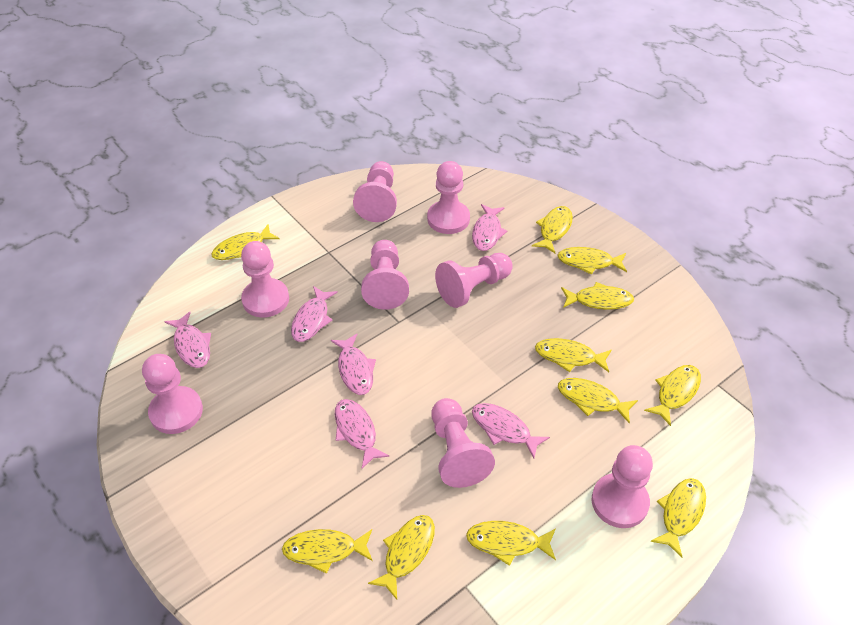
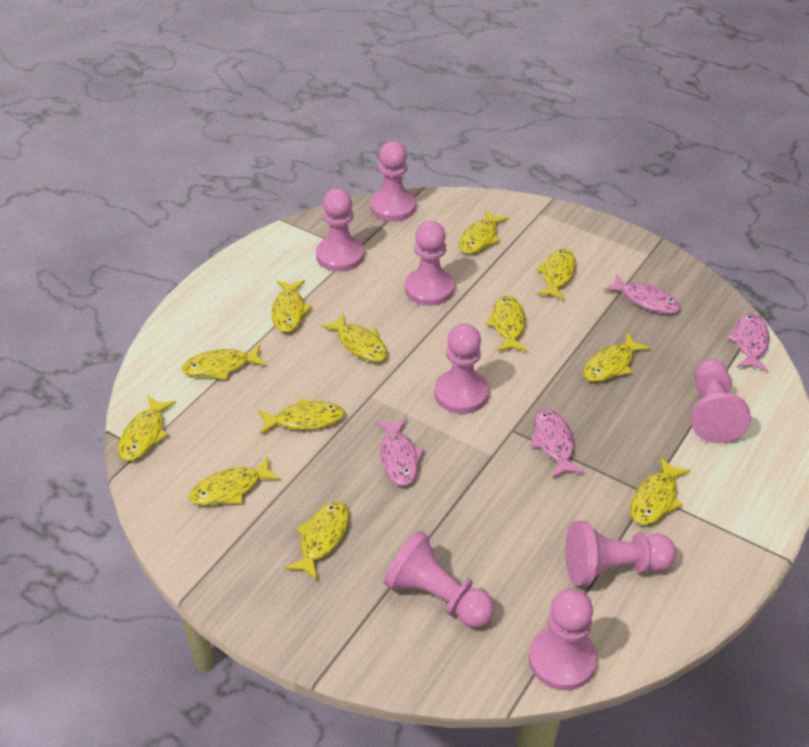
pink fish: 6 -> 4
yellow fish: 11 -> 12

